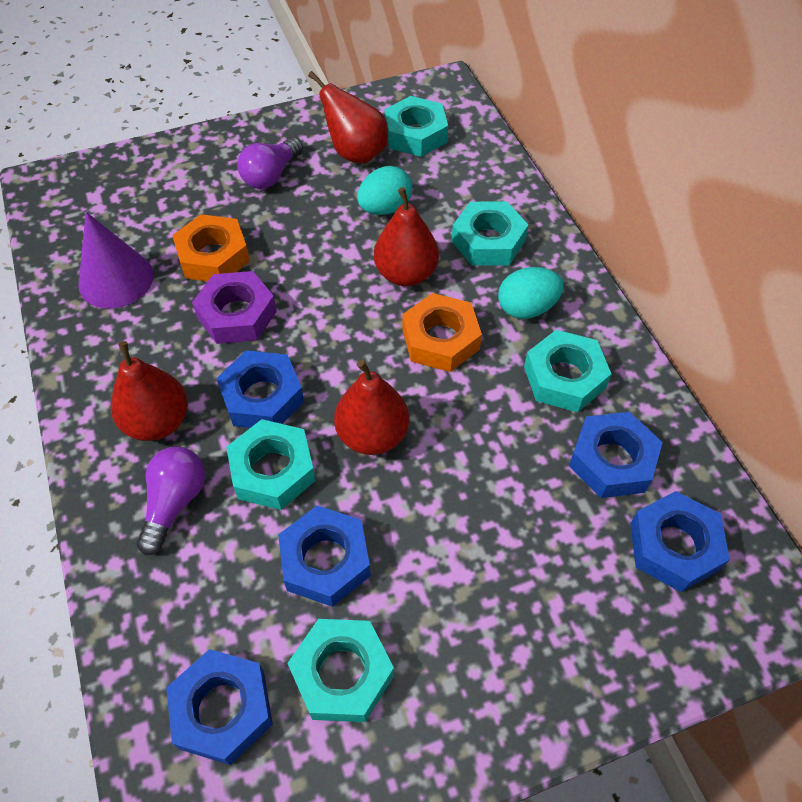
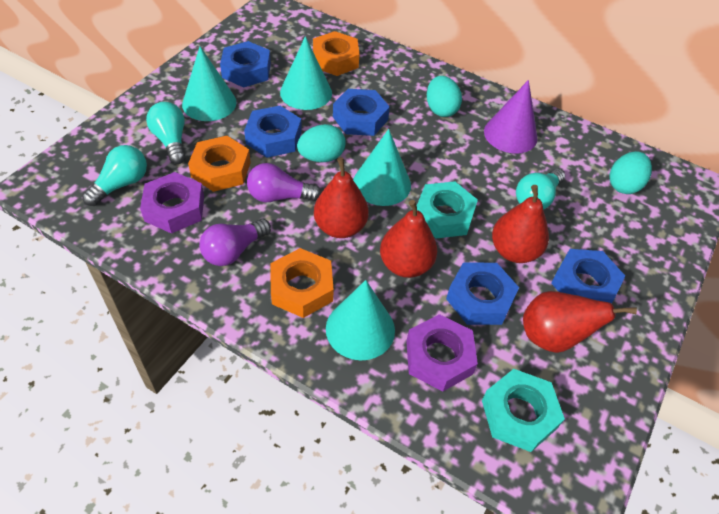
orange nut: 2 -> 3
purple nut: 1 -> 2
turquoise cone: 0 -> 4
turquoise egg: 2 -> 3
turquoise light bulb: 0 -> 3
turquoise nut: 5 -> 2

